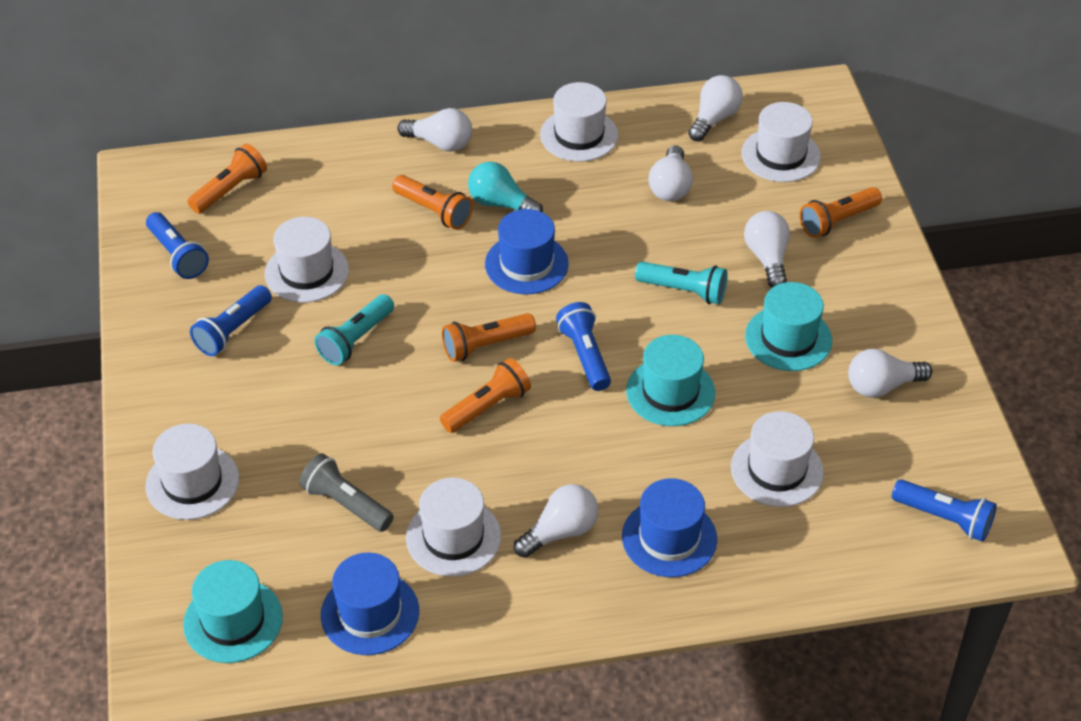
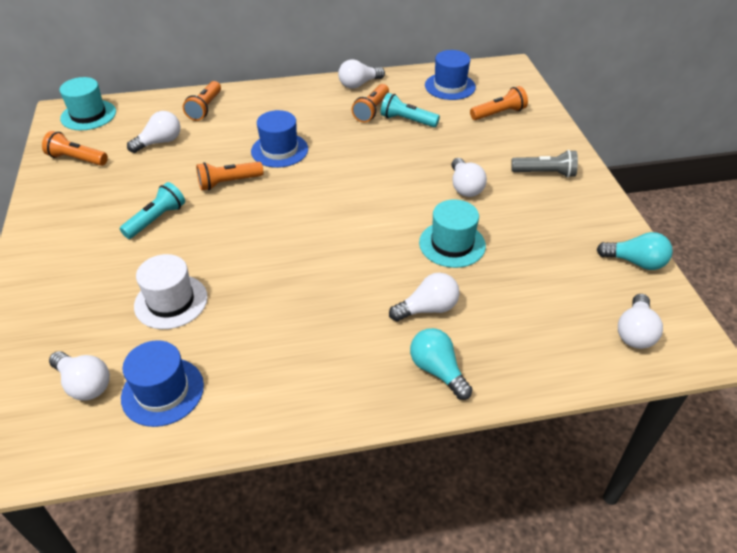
blue flashlight: 4 -> 0
turquoise hat: 3 -> 2
turquoise light bulb: 1 -> 2
white hat: 6 -> 1

